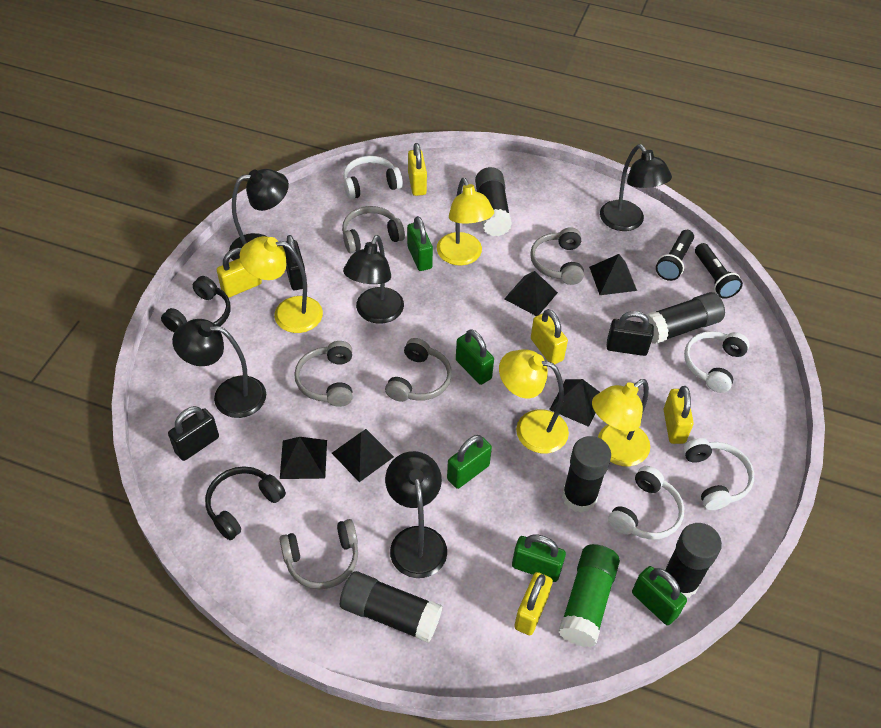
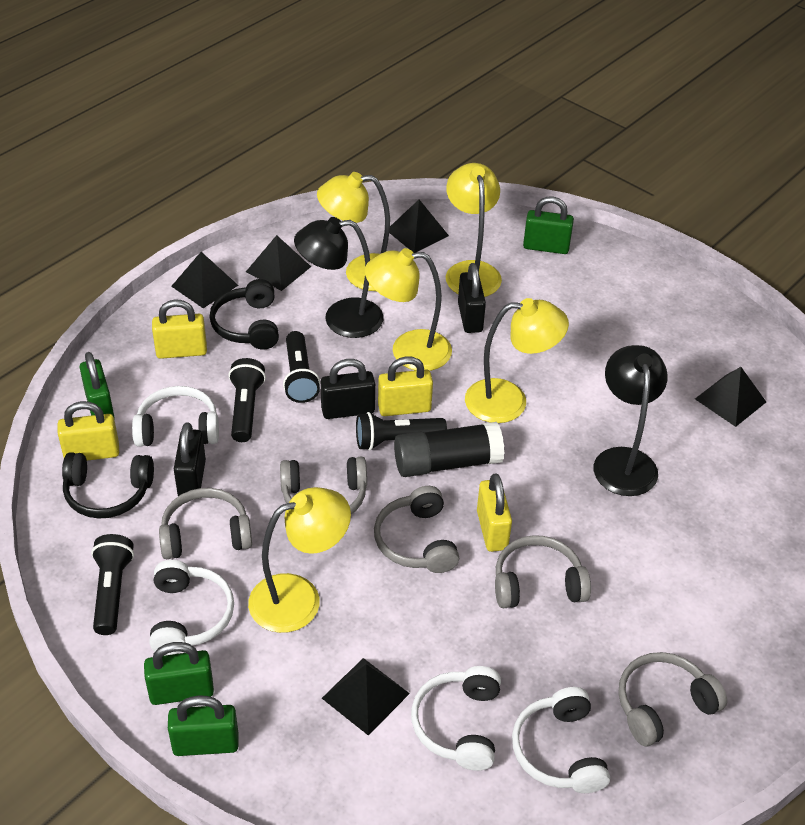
black flashlight: 2 -> 4
black glue stick: 5 -> 1
black lamp: 5 -> 2
green glue stick: 1 -> 0
green padlock: 5 -> 4
yellow lamp: 4 -> 5
yellow padlock: 5 -> 4

